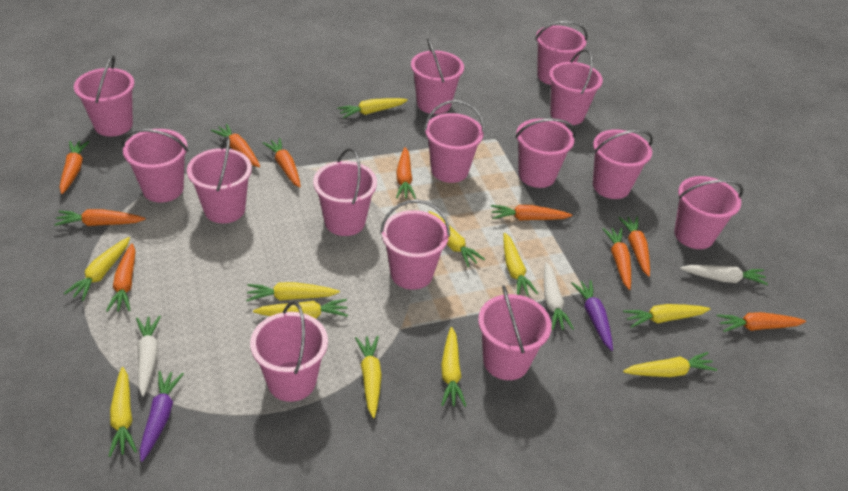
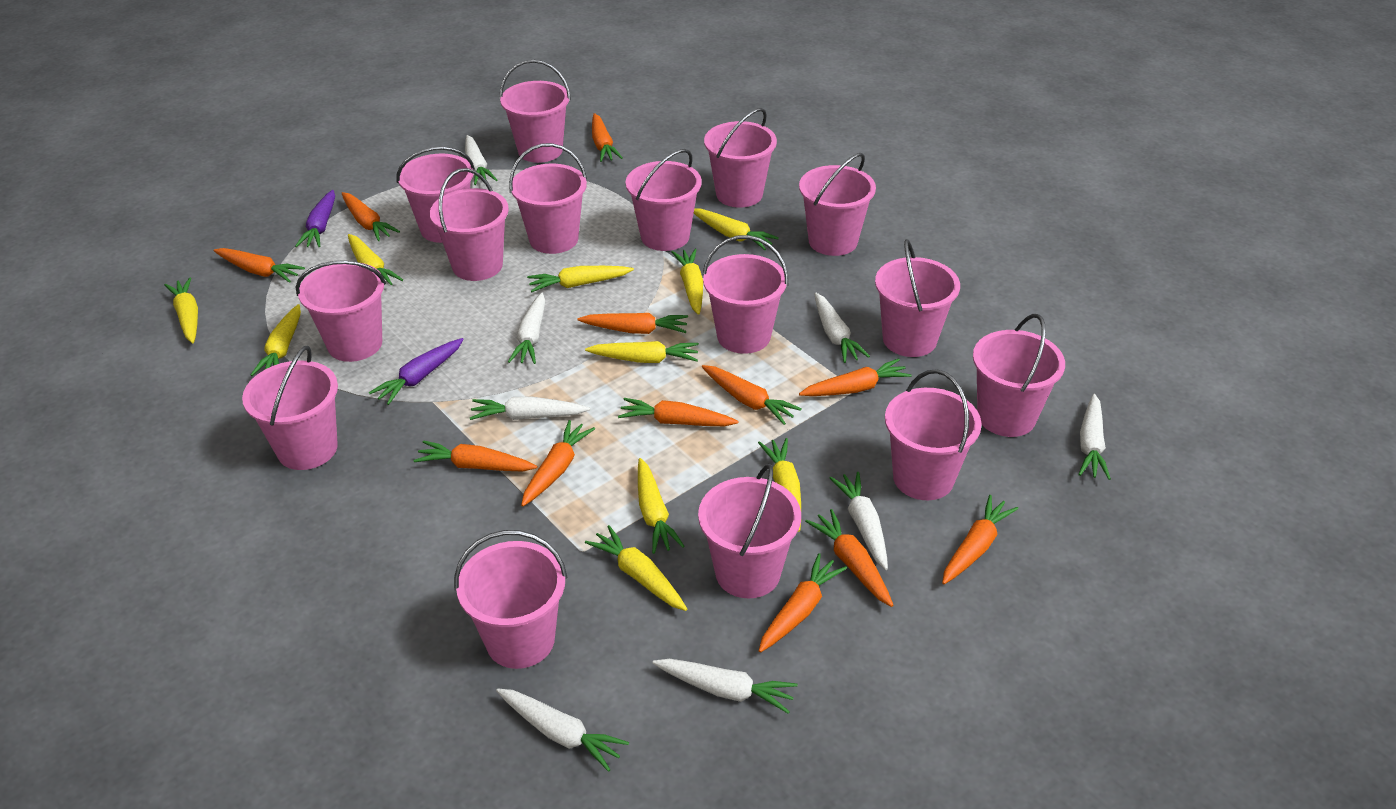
orange carrot: 10 -> 12
pink bucket: 14 -> 15
white carrot: 3 -> 8
yellow carrot: 11 -> 10

